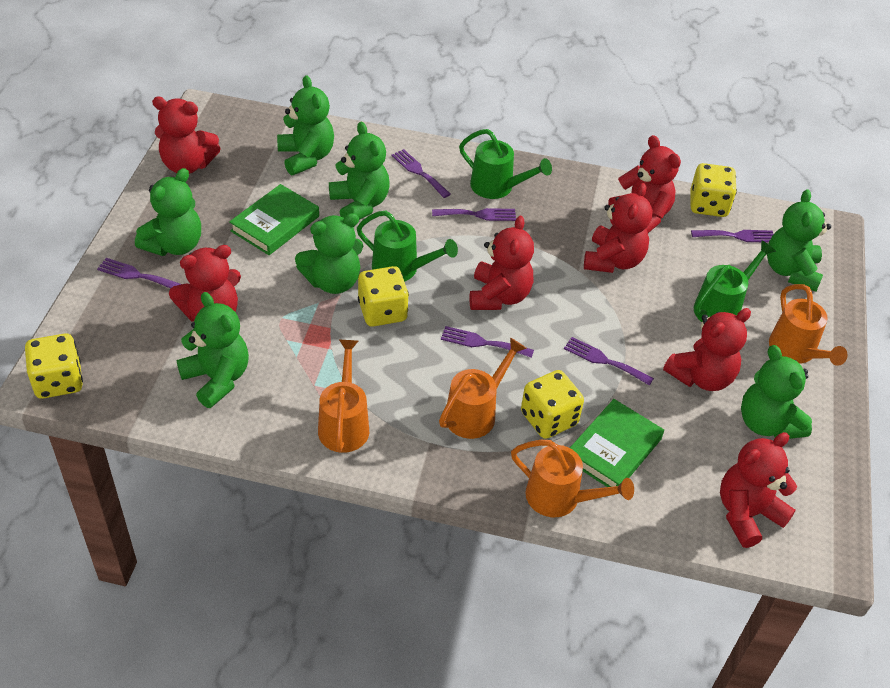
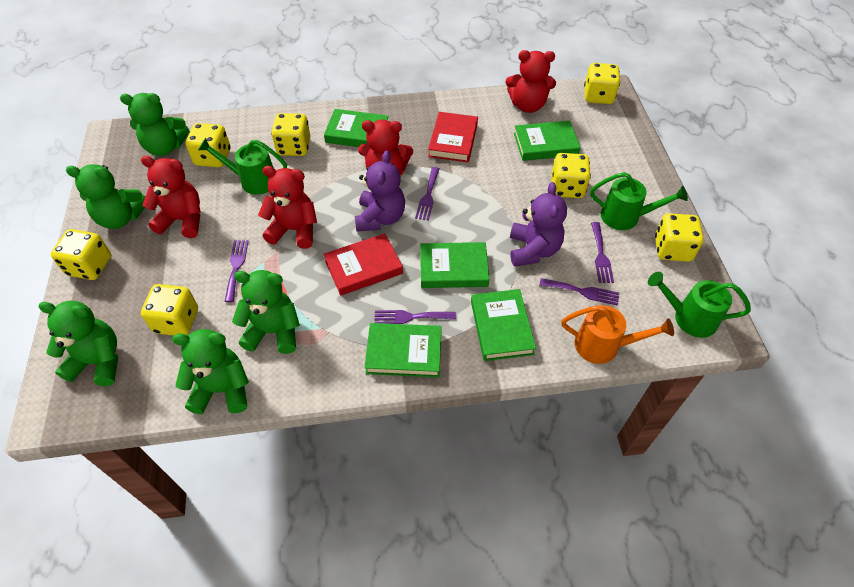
green book: 2 -> 5
green teddy bear: 7 -> 5
orange watering can: 4 -> 1
purple fork: 6 -> 5
purple teddy bear: 0 -> 2
red book: 0 -> 2
red teddy bear: 7 -> 4
yellow dice: 4 -> 7

